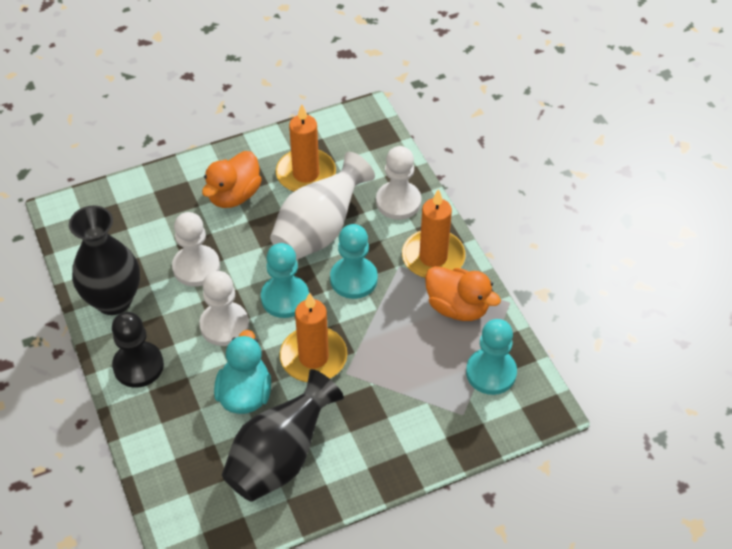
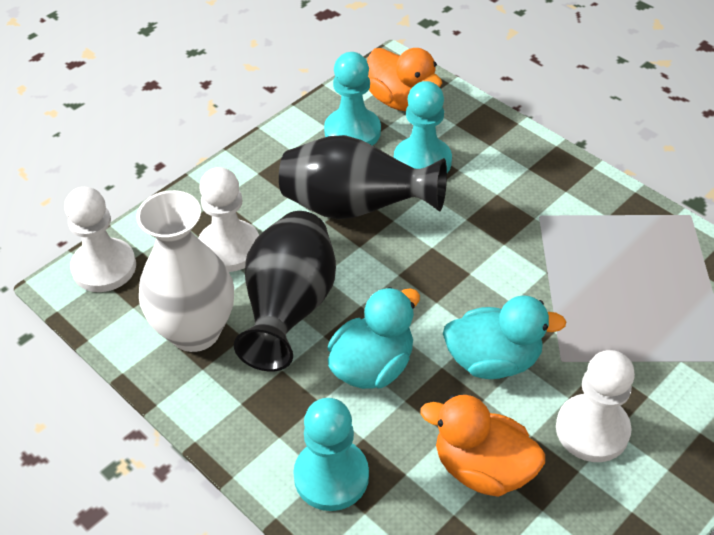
black pawn: 1 -> 0
orange candle: 3 -> 0
turquoise duck: 1 -> 2

